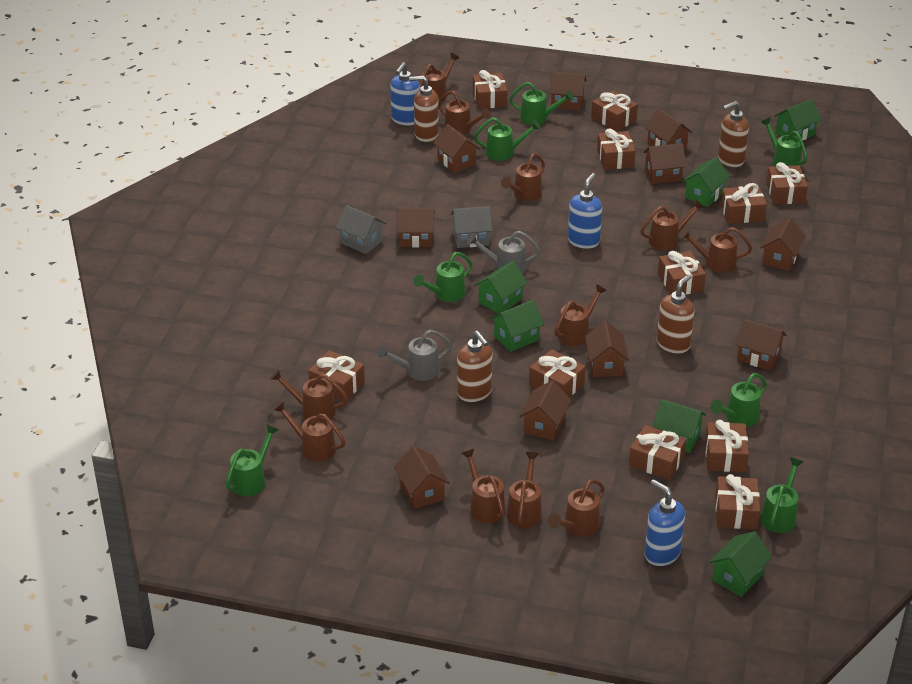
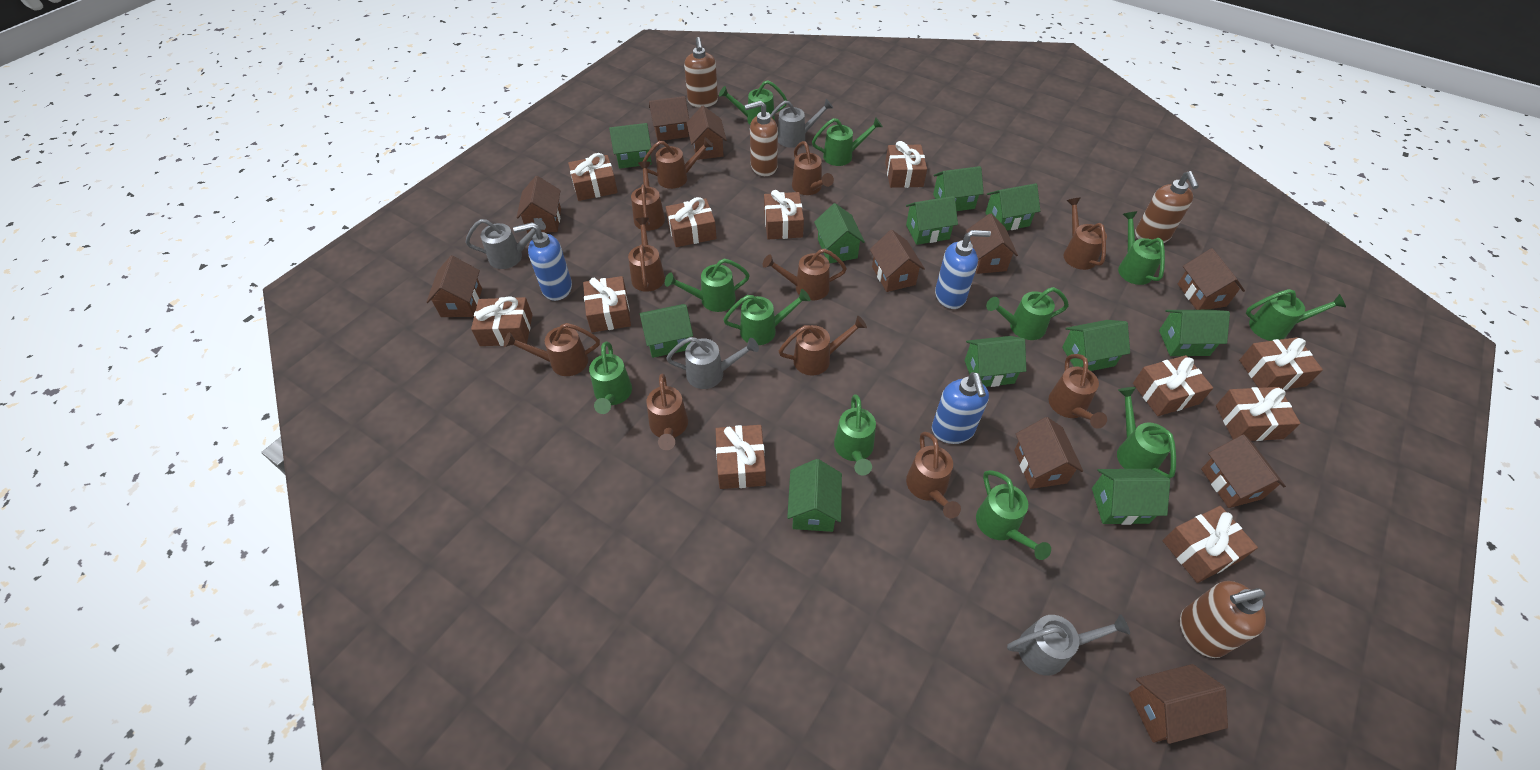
green house: 6 -> 11
green watering can: 7 -> 11
grey house: 2 -> 0
grey watering can: 2 -> 4

